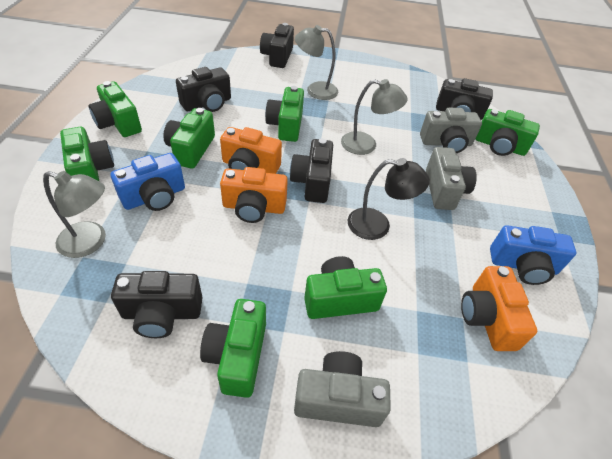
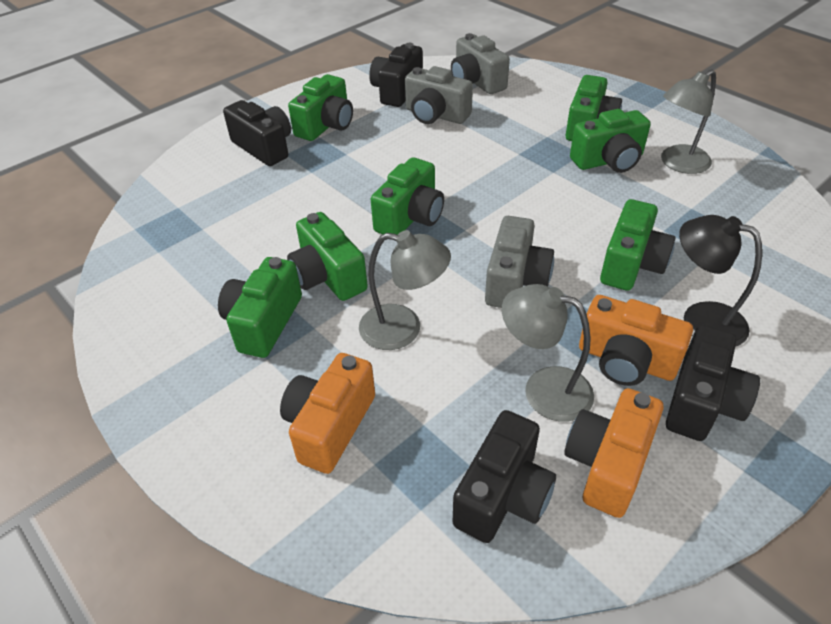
black camera: 5 -> 4
blue camera: 2 -> 0

